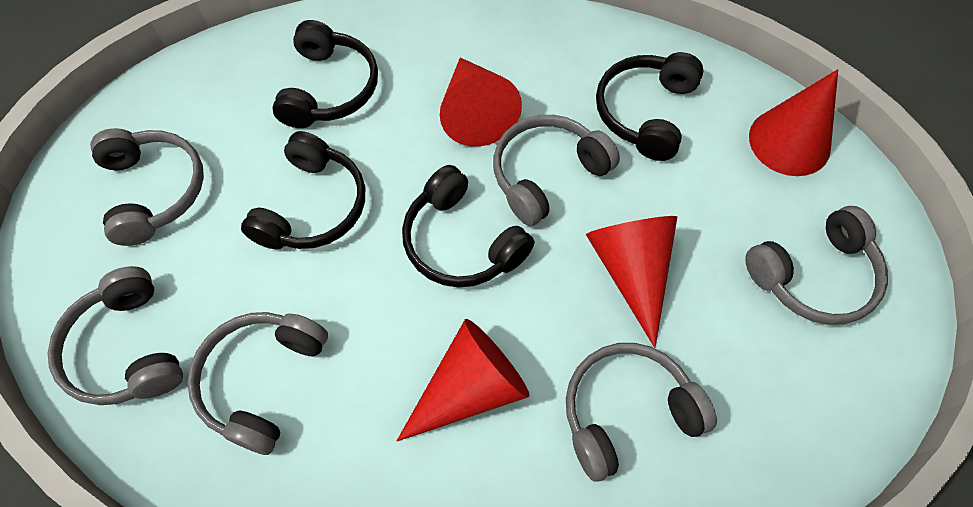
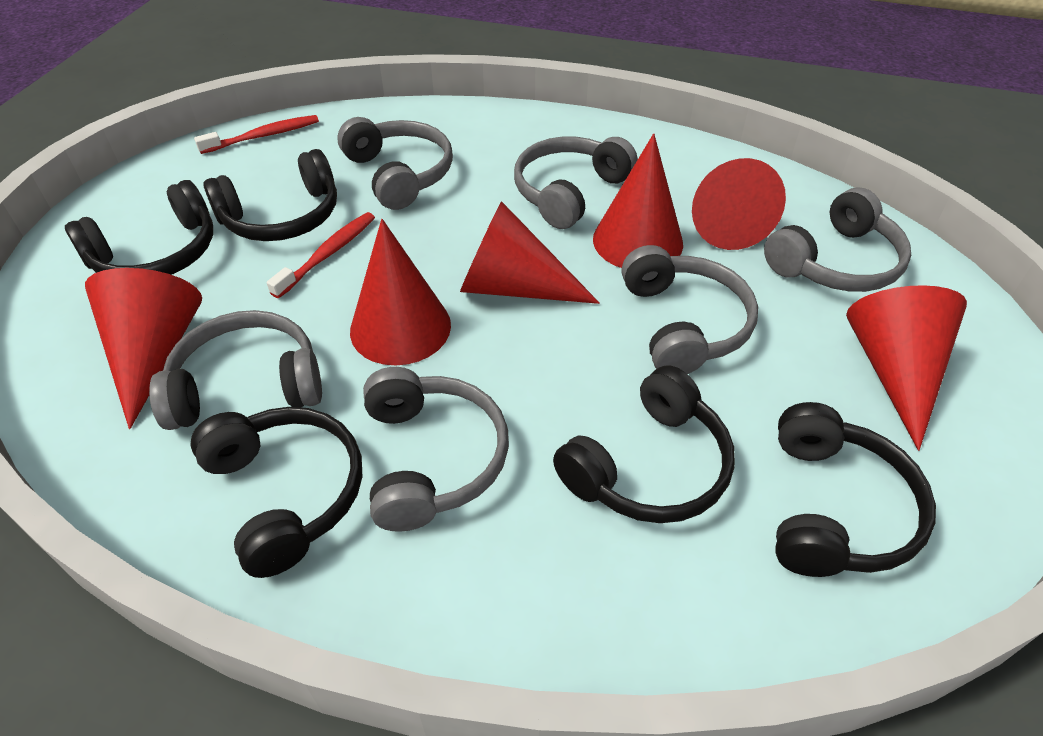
black headphones: 4 -> 5
red cone: 4 -> 6
red toothbrush: 0 -> 2

